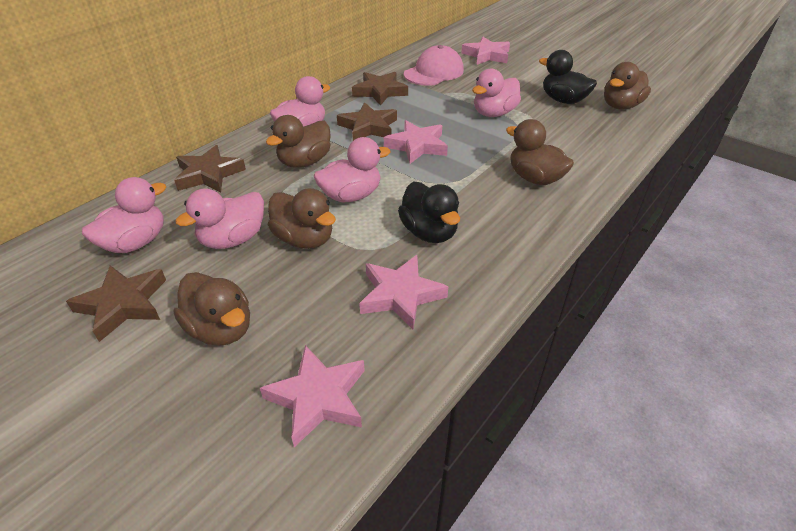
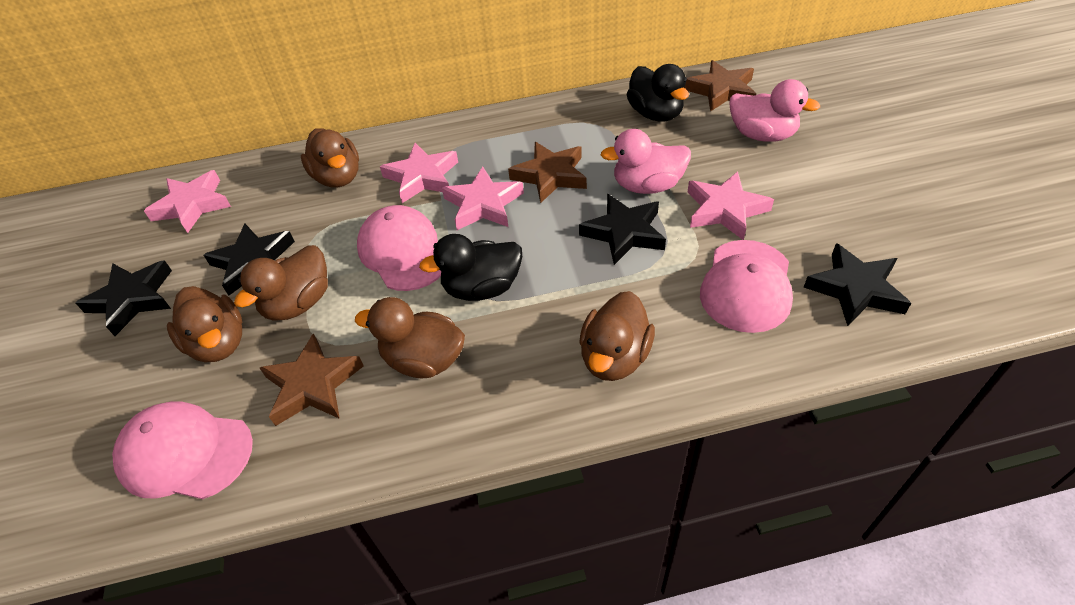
black star: 0 -> 4
brown star: 4 -> 3
pink cap: 1 -> 3
pink duck: 5 -> 2

